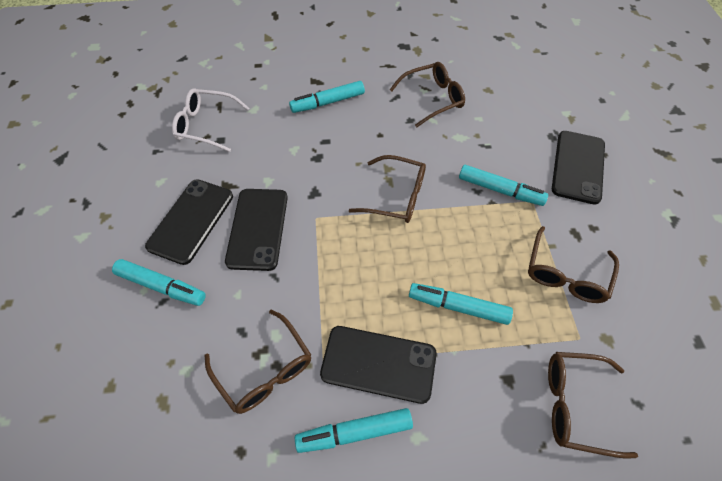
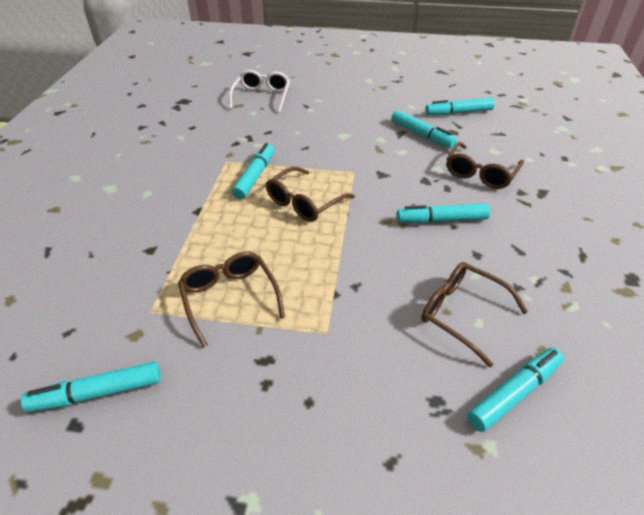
black phone: 4 -> 0
brown glasses: 5 -> 4
turquoise marker: 5 -> 6

